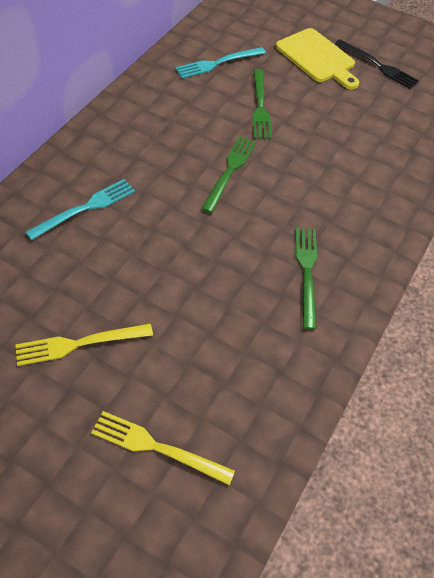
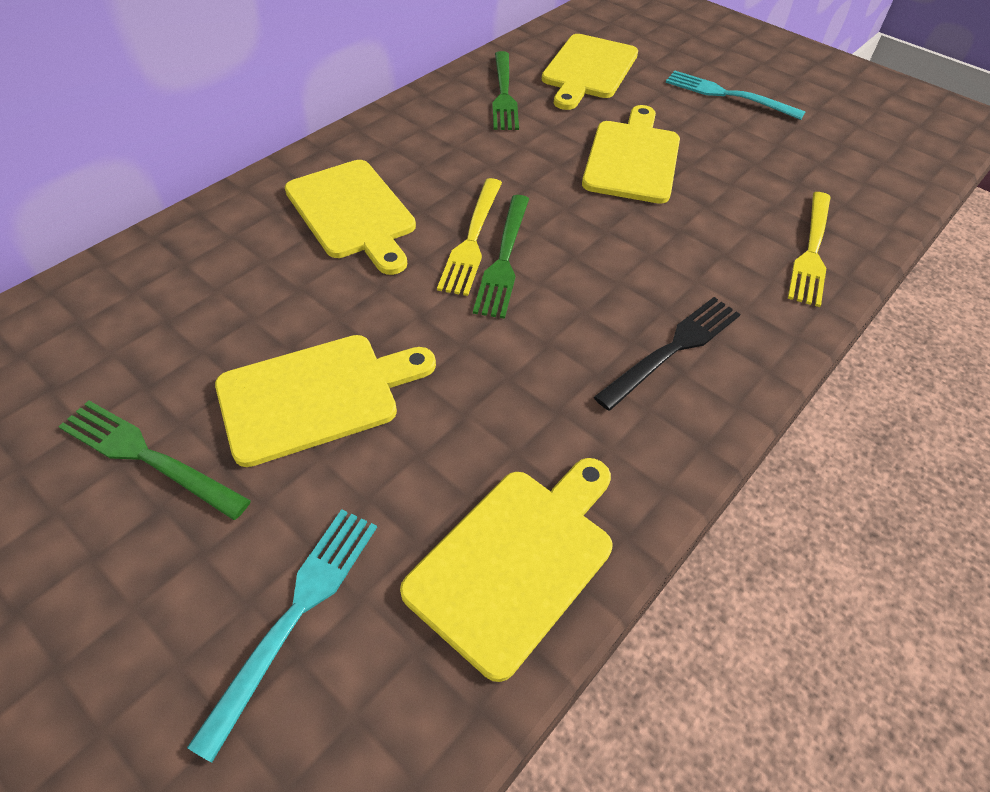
yellow cutting board: 1 -> 5

